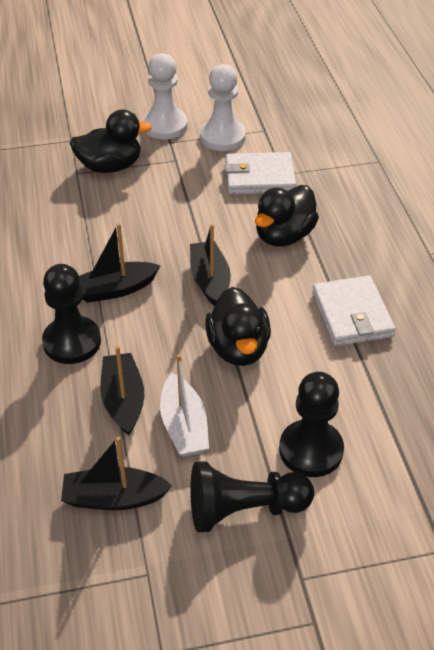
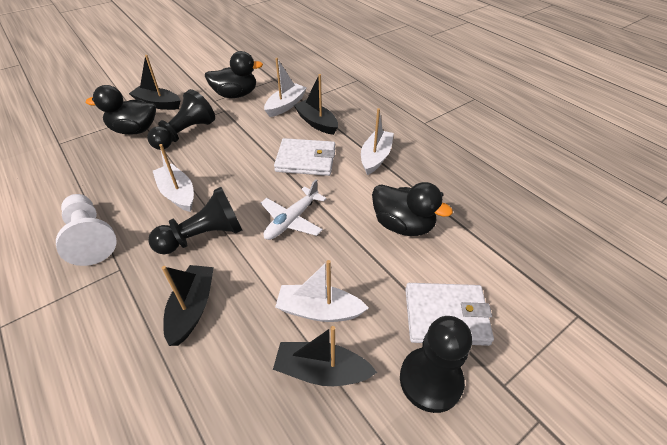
white boat: 1 -> 4
white pawn: 2 -> 1
white plane: 0 -> 1

